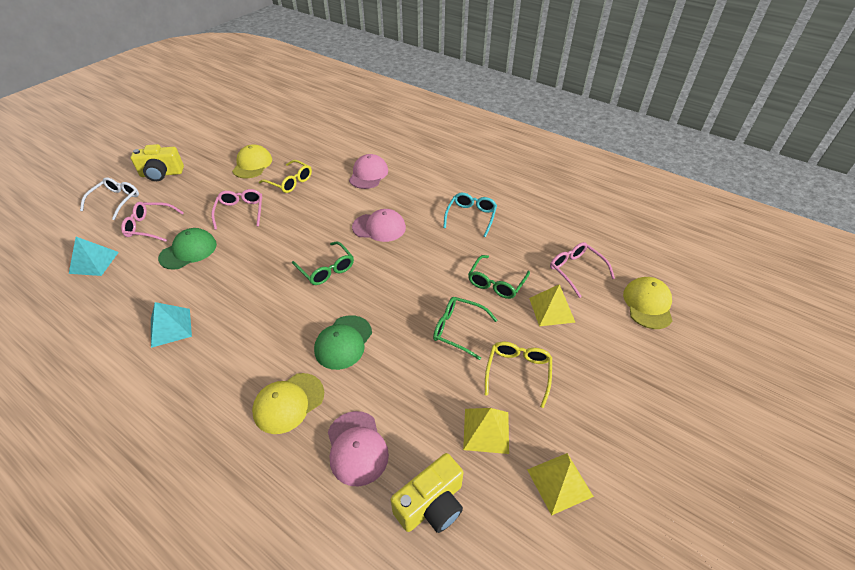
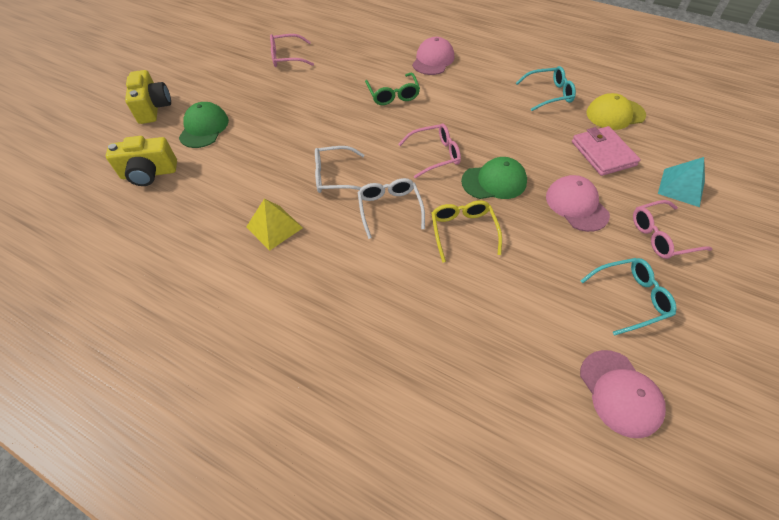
green glasses: 3 -> 1
pink wallet: 0 -> 1
turquoise glasses: 1 -> 2
turquoise pyramid: 2 -> 1
white glasses: 1 -> 2
yellow cap: 3 -> 1
yellow glasses: 2 -> 1
yellow pyramid: 3 -> 1

